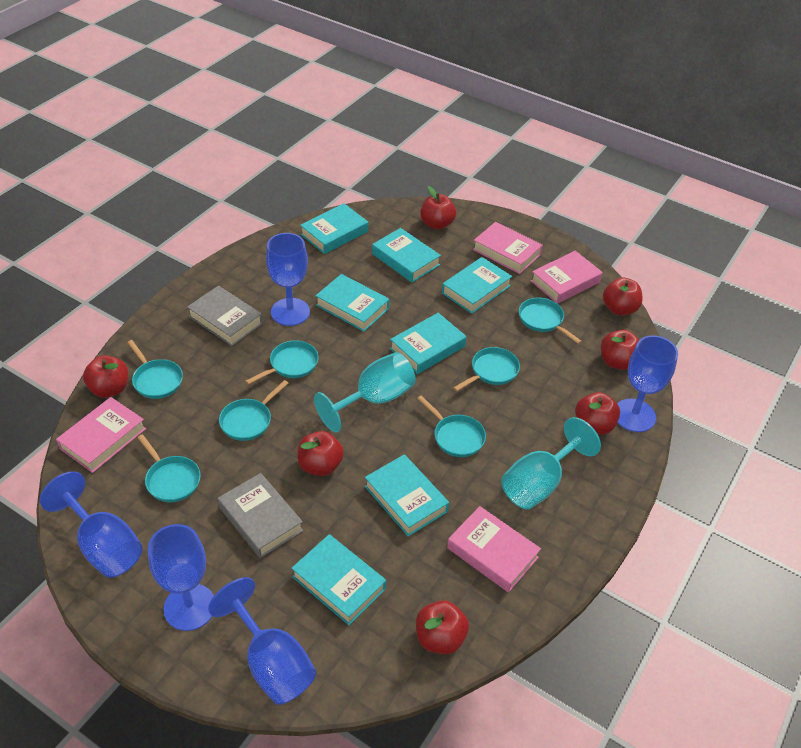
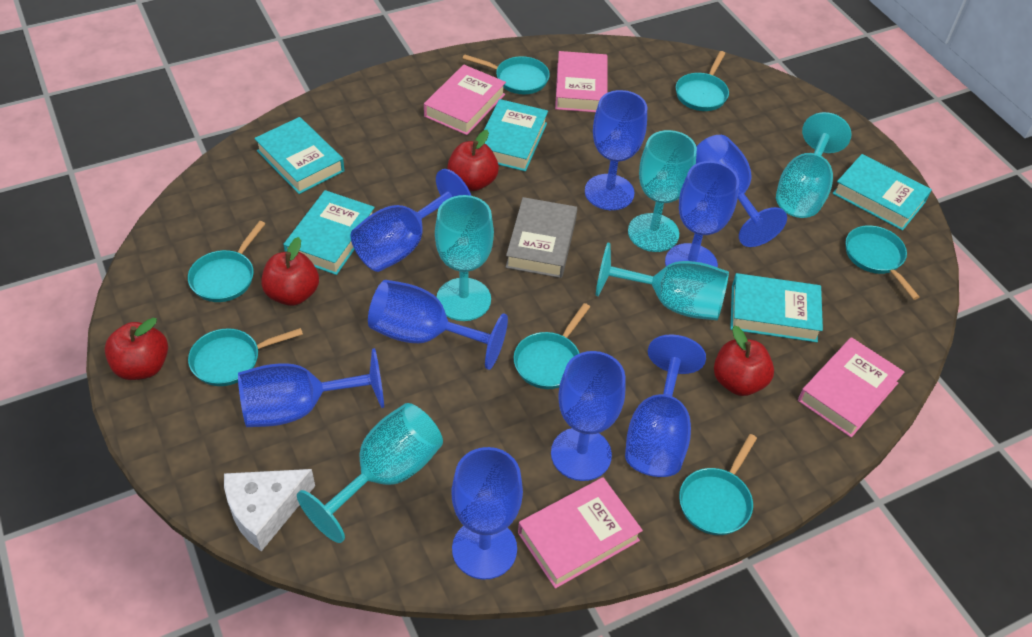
blue goblet: 5 -> 9
grey book: 2 -> 1
red apple: 7 -> 4
turquoise book: 7 -> 5
turquoise goblet: 2 -> 5
white cheese: 0 -> 1

